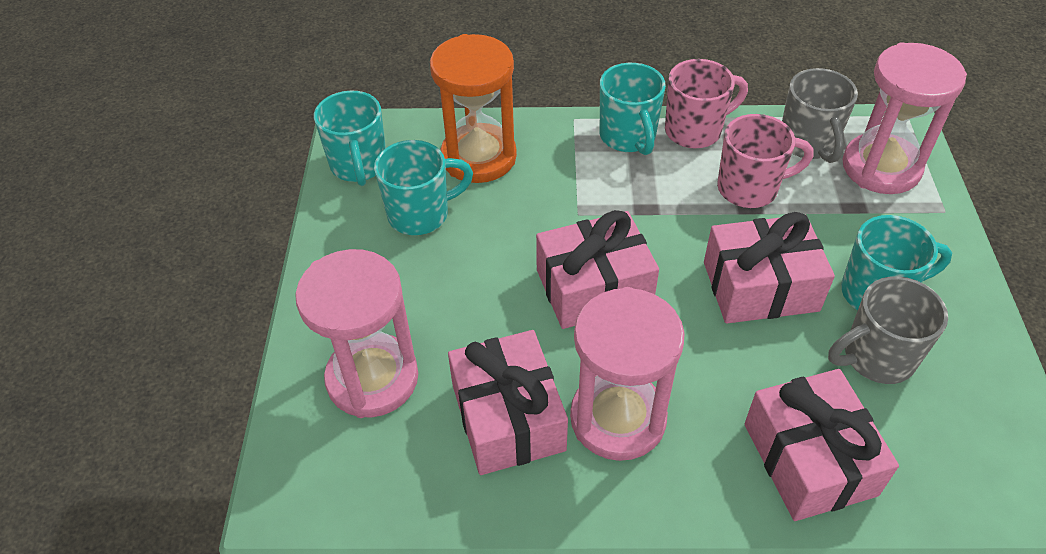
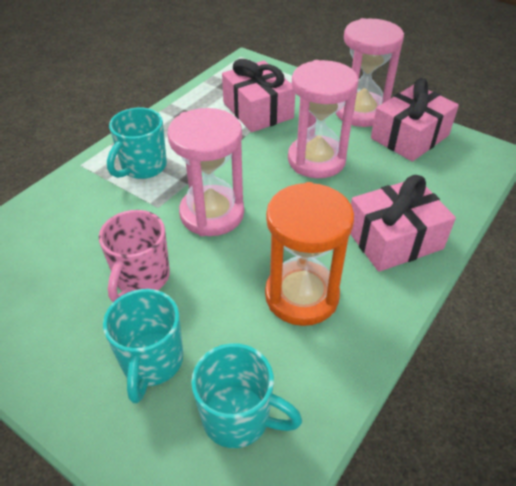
grey mug: 2 -> 0
pink gift: 4 -> 3
pink mug: 2 -> 1
turquoise mug: 4 -> 3

